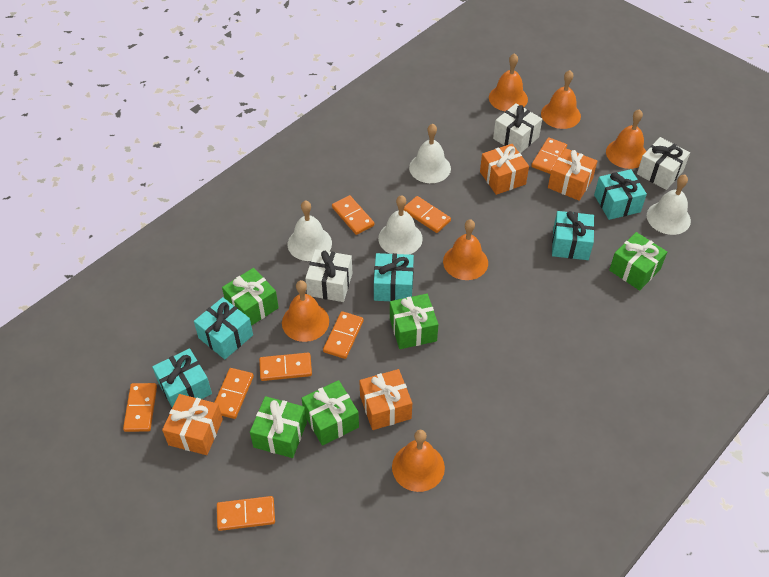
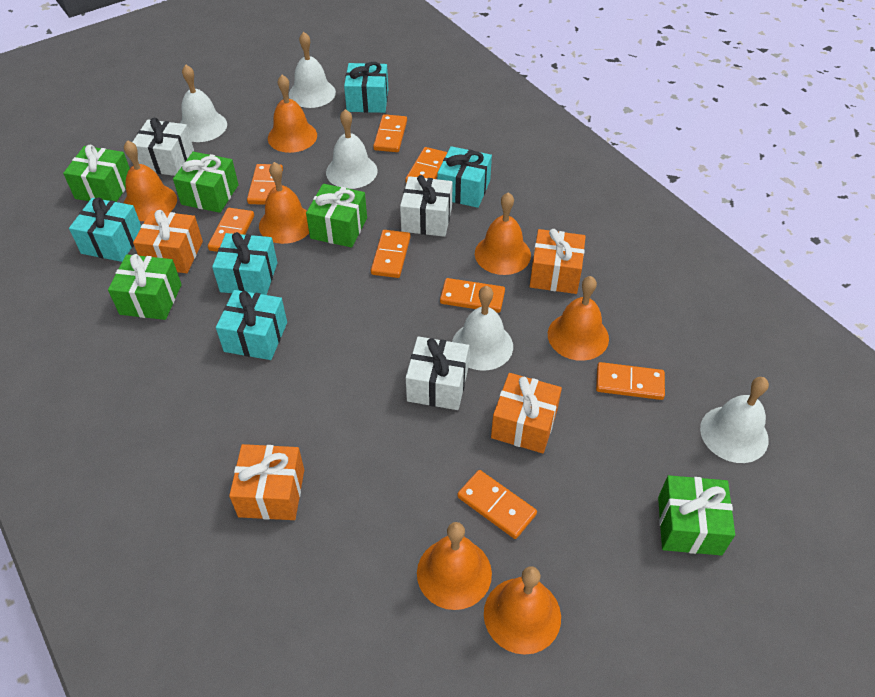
orange bell: 6 -> 7
white bell: 4 -> 5

